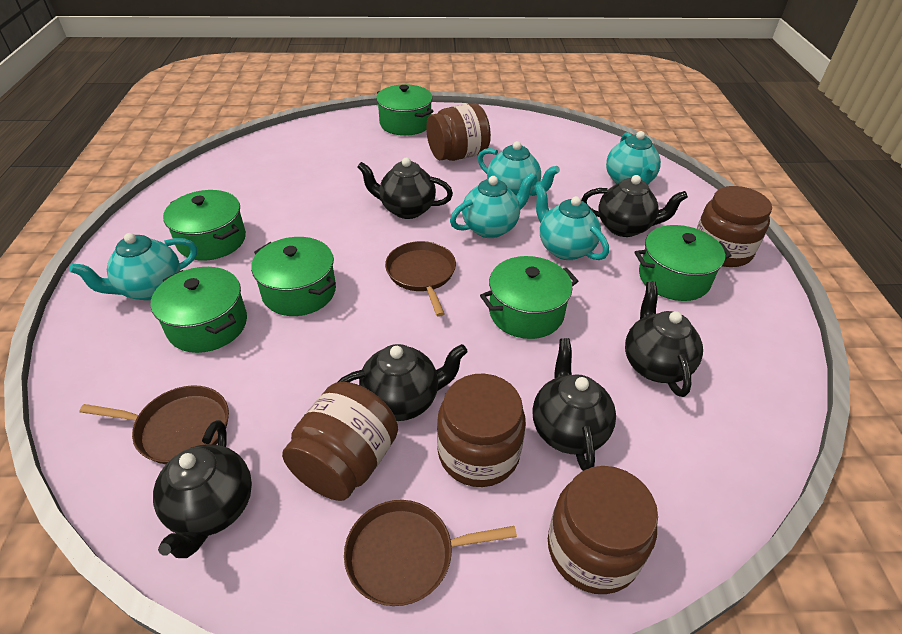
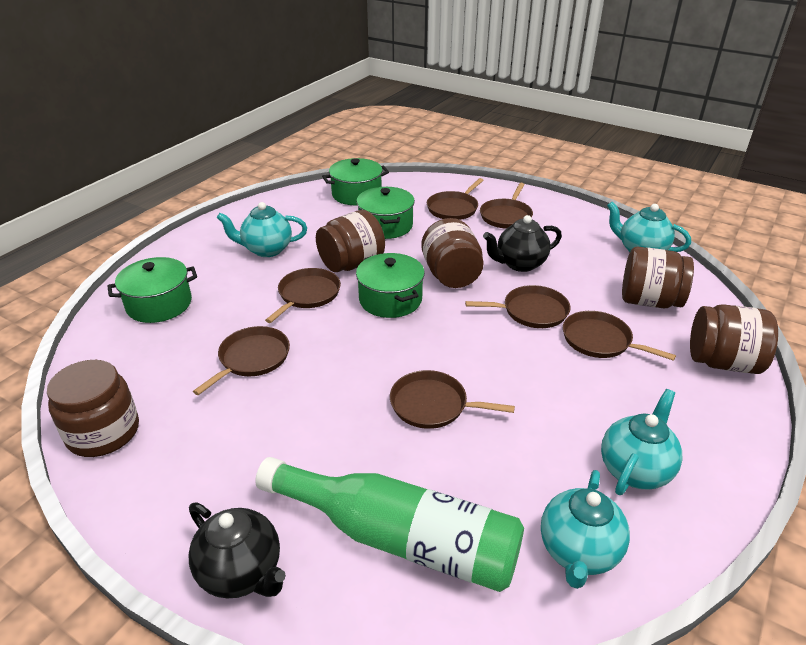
black teapot: 6 -> 2
brown pan: 3 -> 7
green bottle: 0 -> 1
green pot: 6 -> 4
turquoise teapot: 5 -> 4

